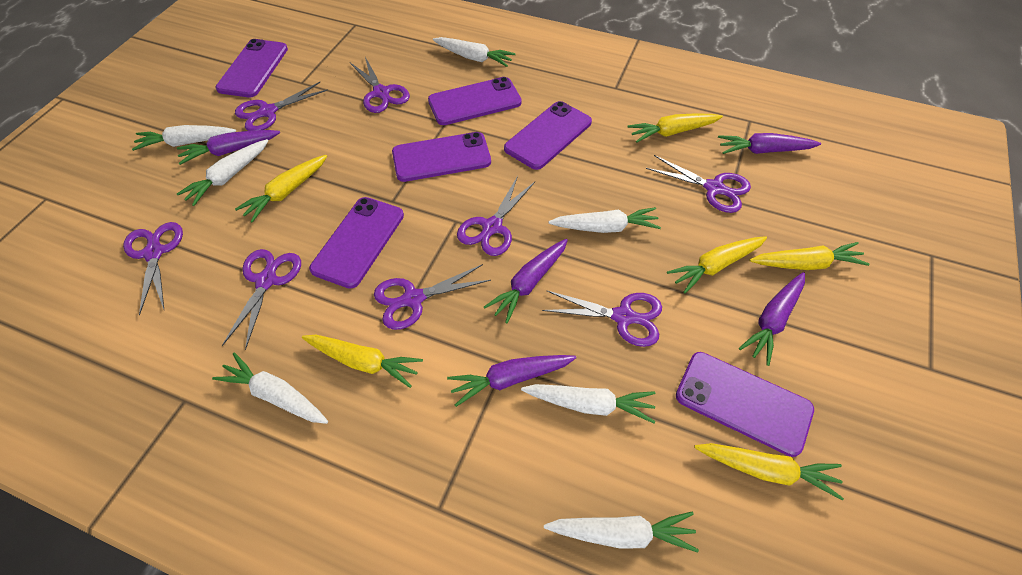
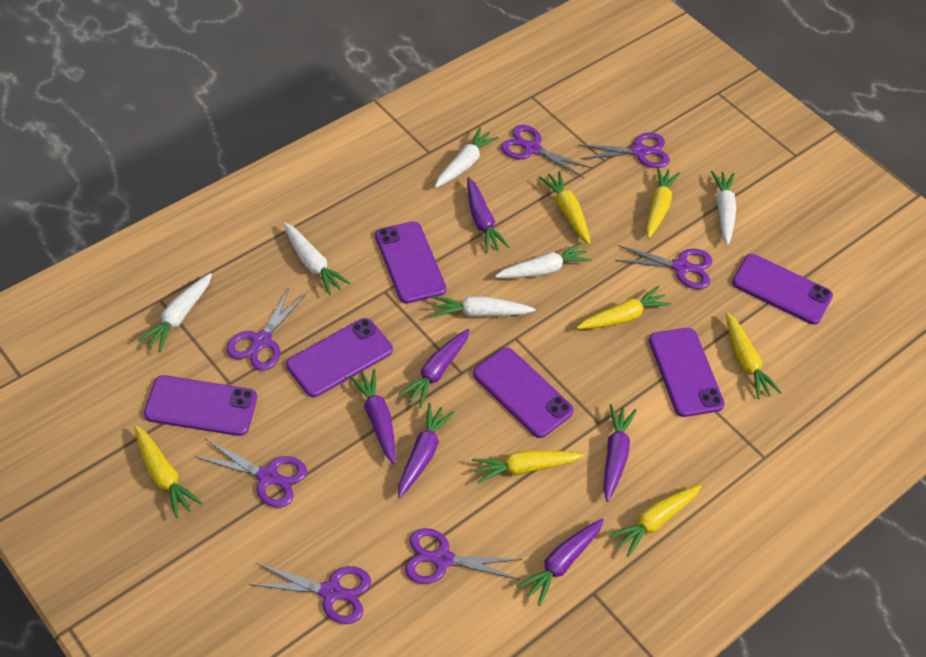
purple carrot: 5 -> 6
purple scissors: 8 -> 7
white carrot: 7 -> 6
yellow carrot: 6 -> 7

